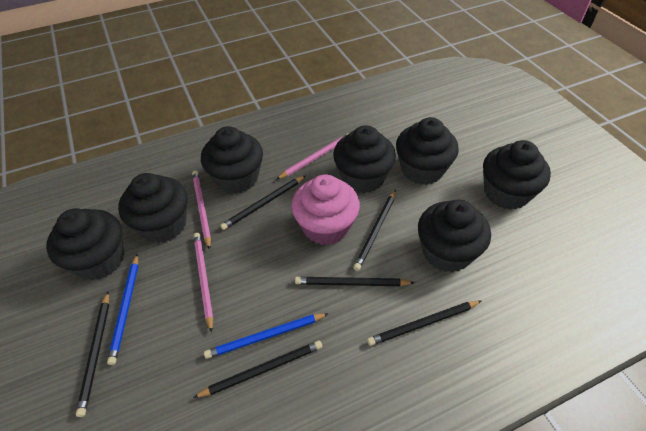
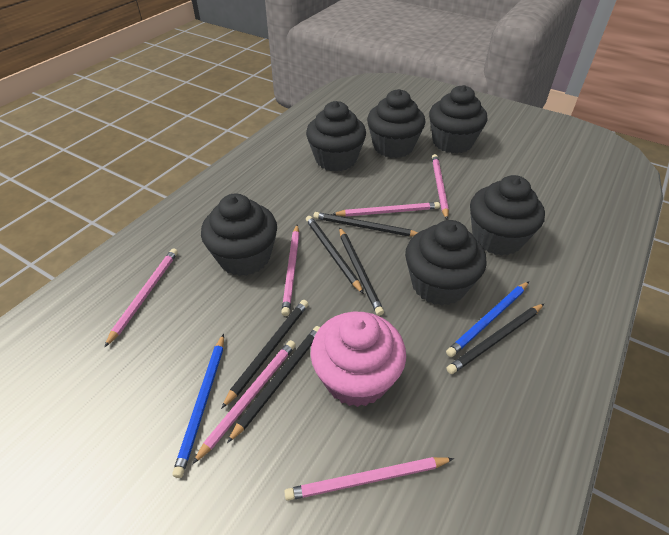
black cupcake: 7 -> 6
pink pencil: 3 -> 6

